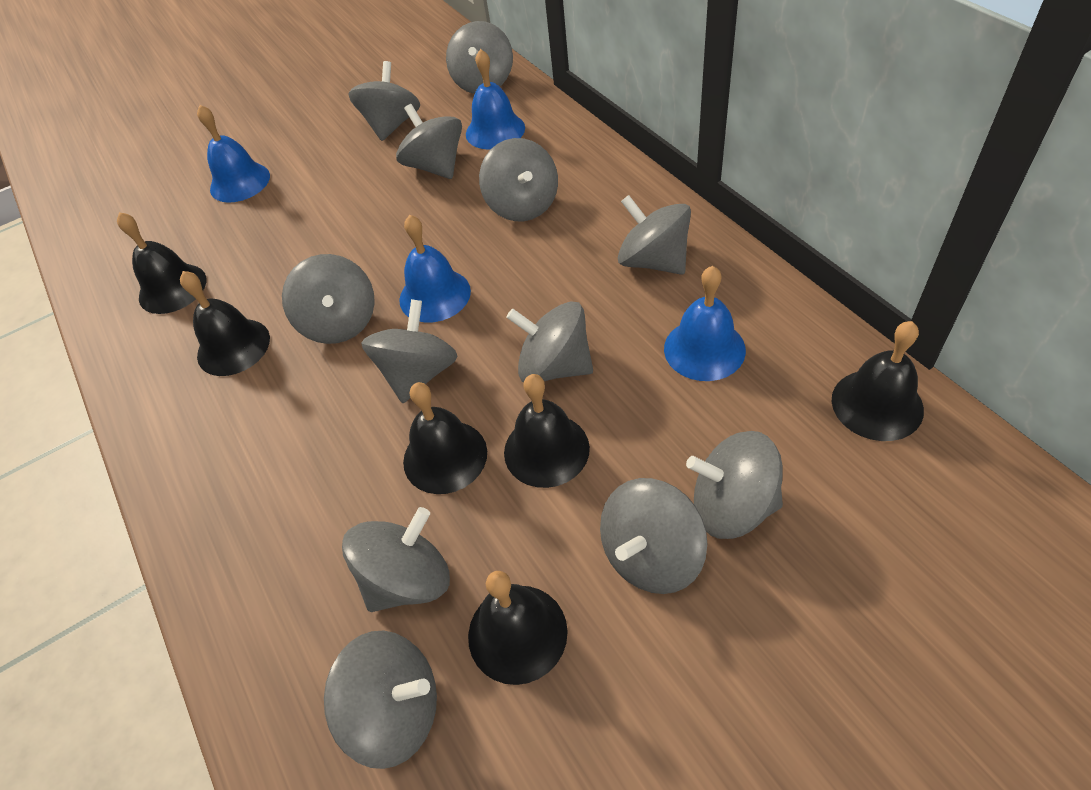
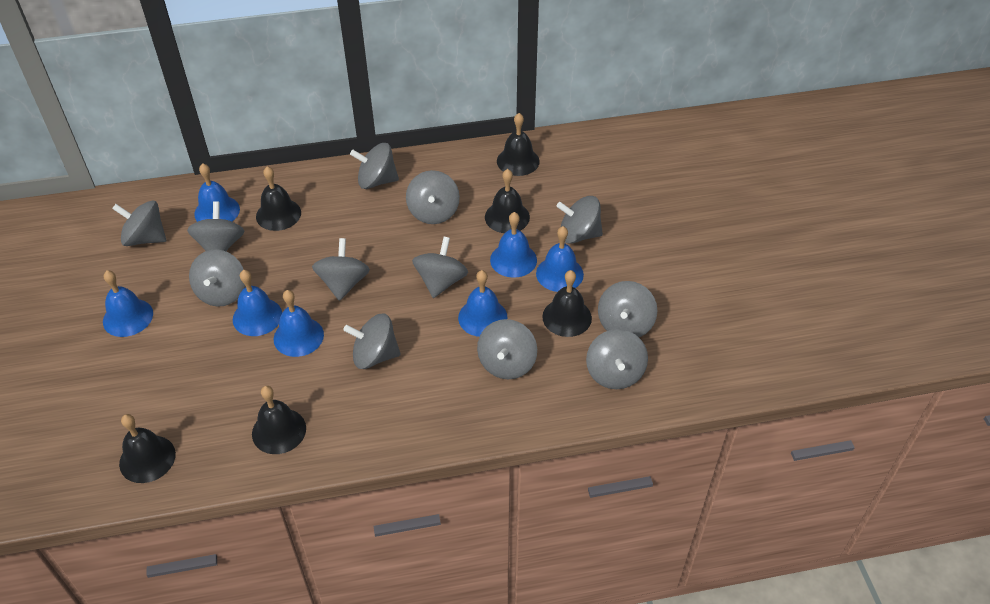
blue bell: 4 -> 7

